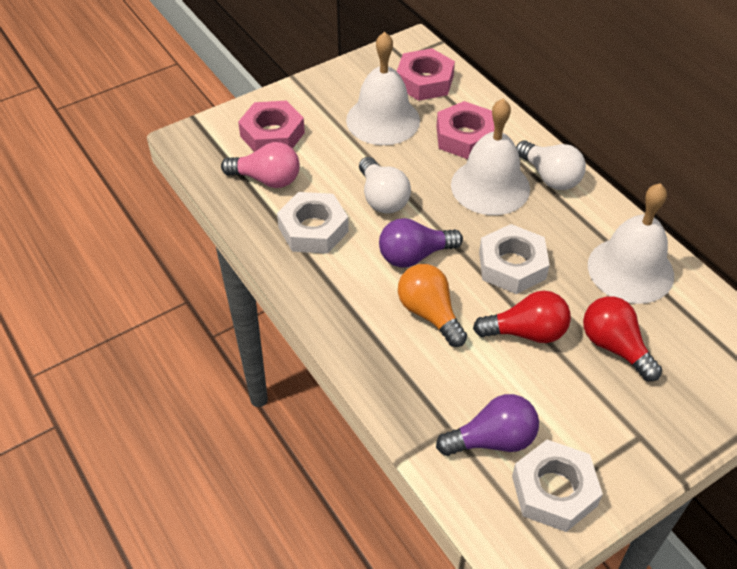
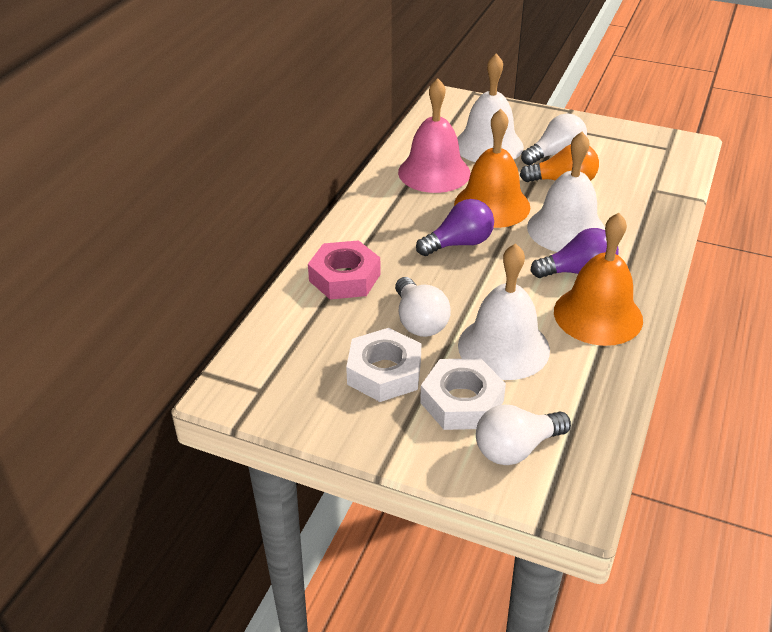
orange bell: 0 -> 2
pink bell: 0 -> 1
pink light bulb: 1 -> 0
pink nut: 3 -> 1
red light bulb: 2 -> 0
white light bulb: 2 -> 3
white nut: 3 -> 2

